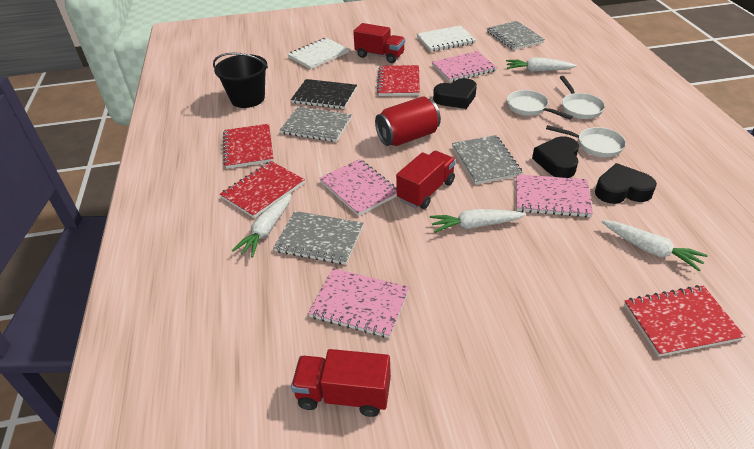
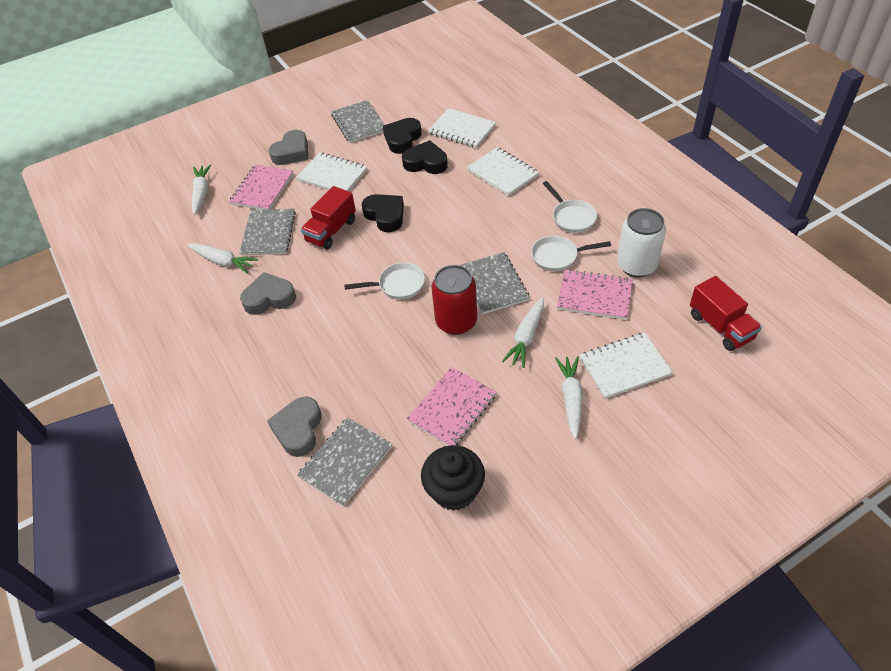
black bucket: 1 -> 0
black cupcake: 0 -> 1
black notebook: 1 -> 0
grey heart: 0 -> 3
pink notebook: 4 -> 3
red notebook: 4 -> 0
red truck: 3 -> 2
white can: 0 -> 1
white notebook: 2 -> 4

